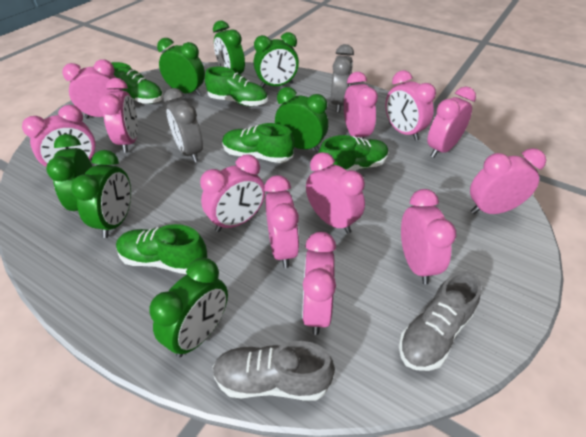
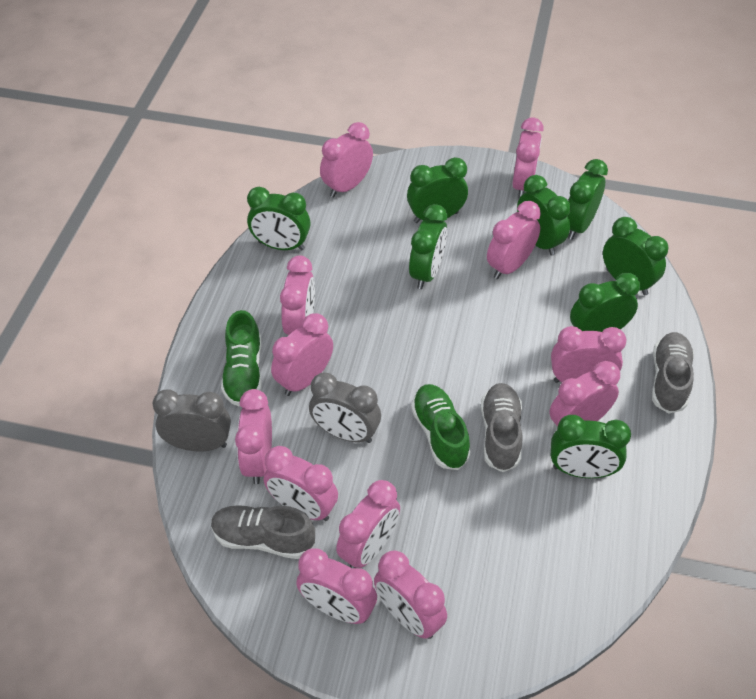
green clock: 7 -> 8
green shoe: 5 -> 2
grey shoe: 2 -> 3

